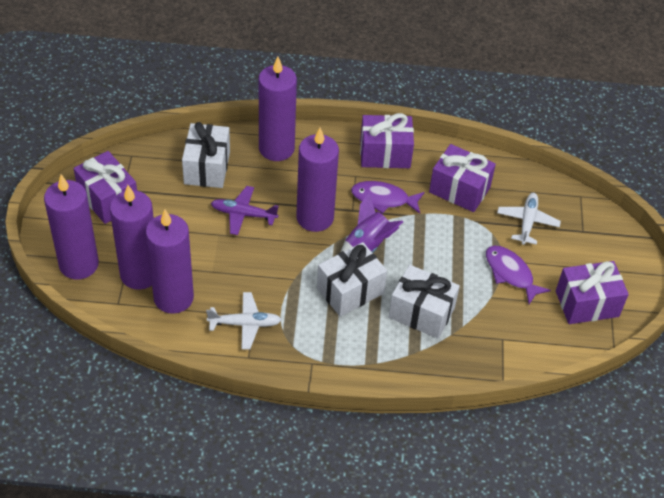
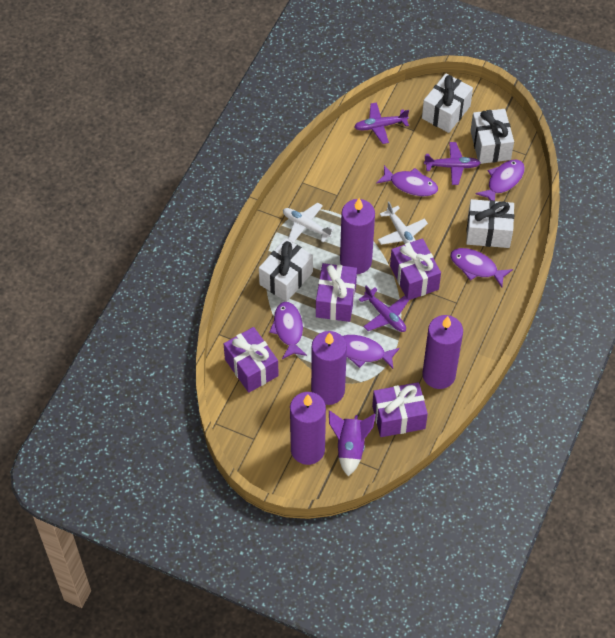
purple candle: 5 -> 4
purple fish: 2 -> 5
purple plane: 1 -> 3
white gift: 3 -> 4

